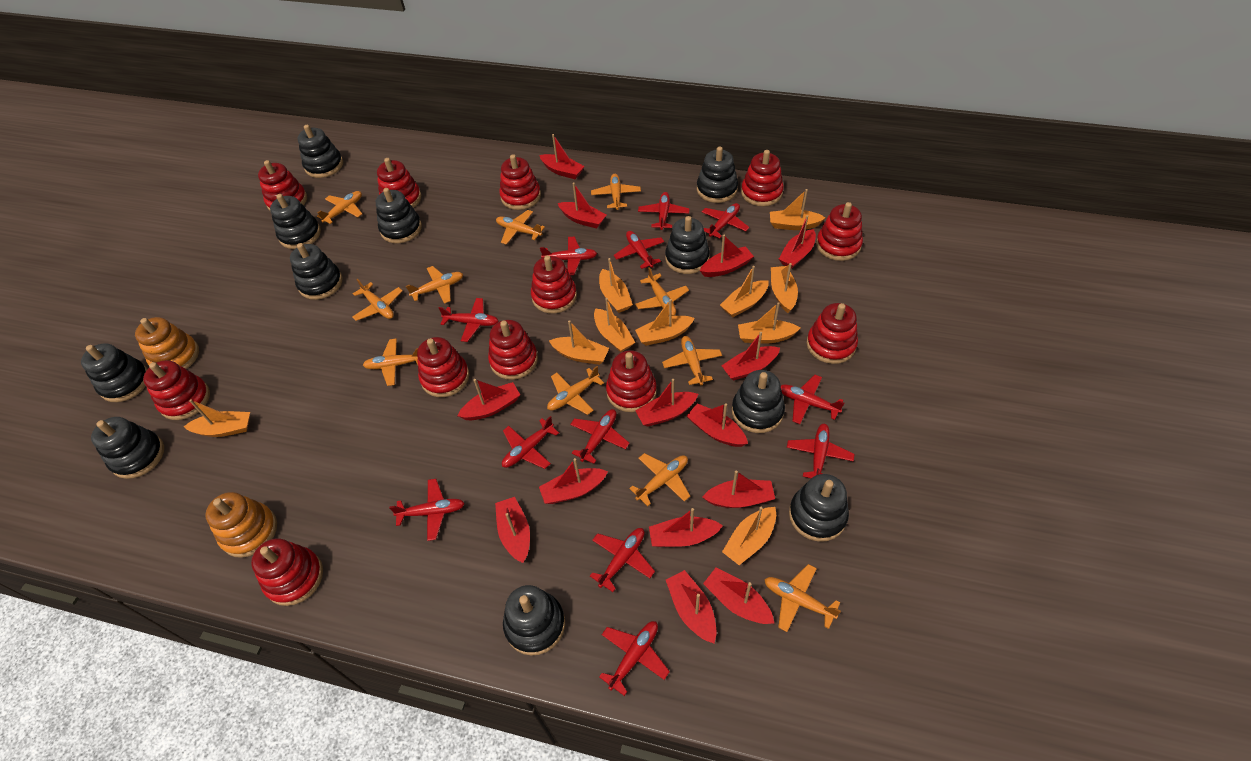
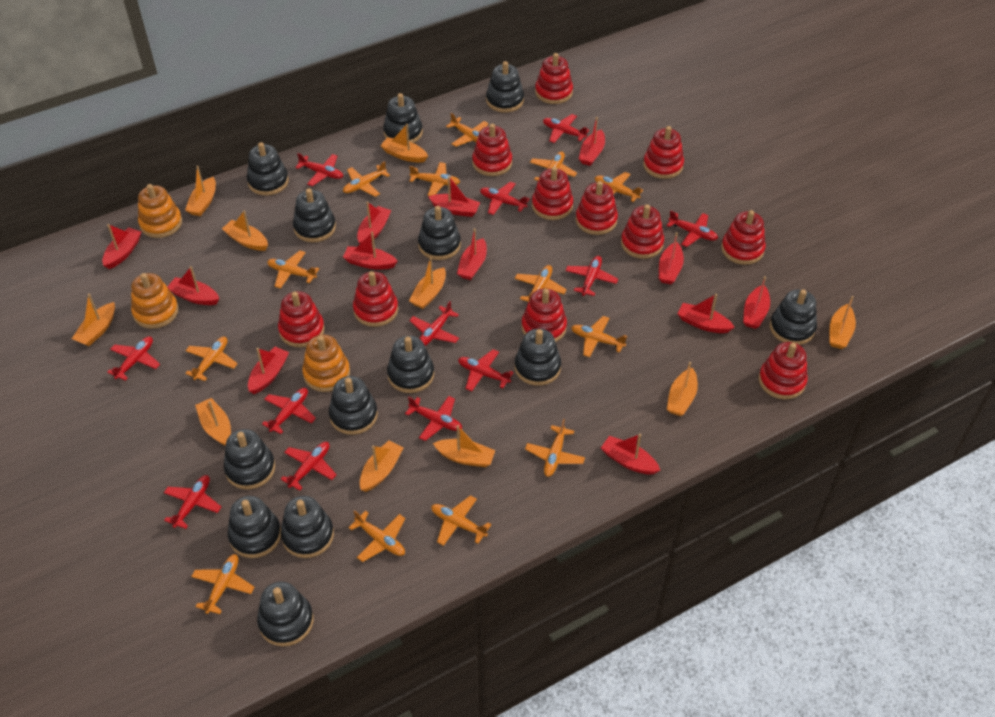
black stacking toy: 11 -> 13
orange plane: 11 -> 13
orange stacking toy: 2 -> 3
red boat: 14 -> 12
red stacking toy: 12 -> 11

